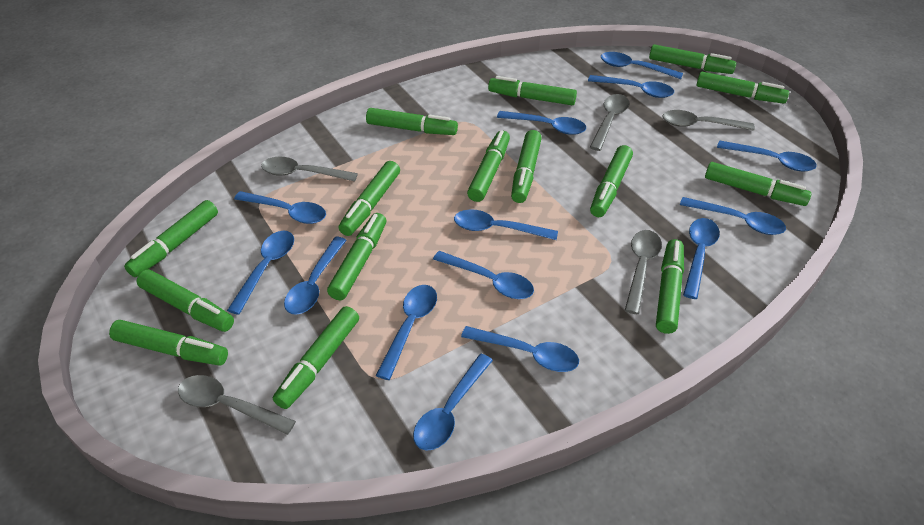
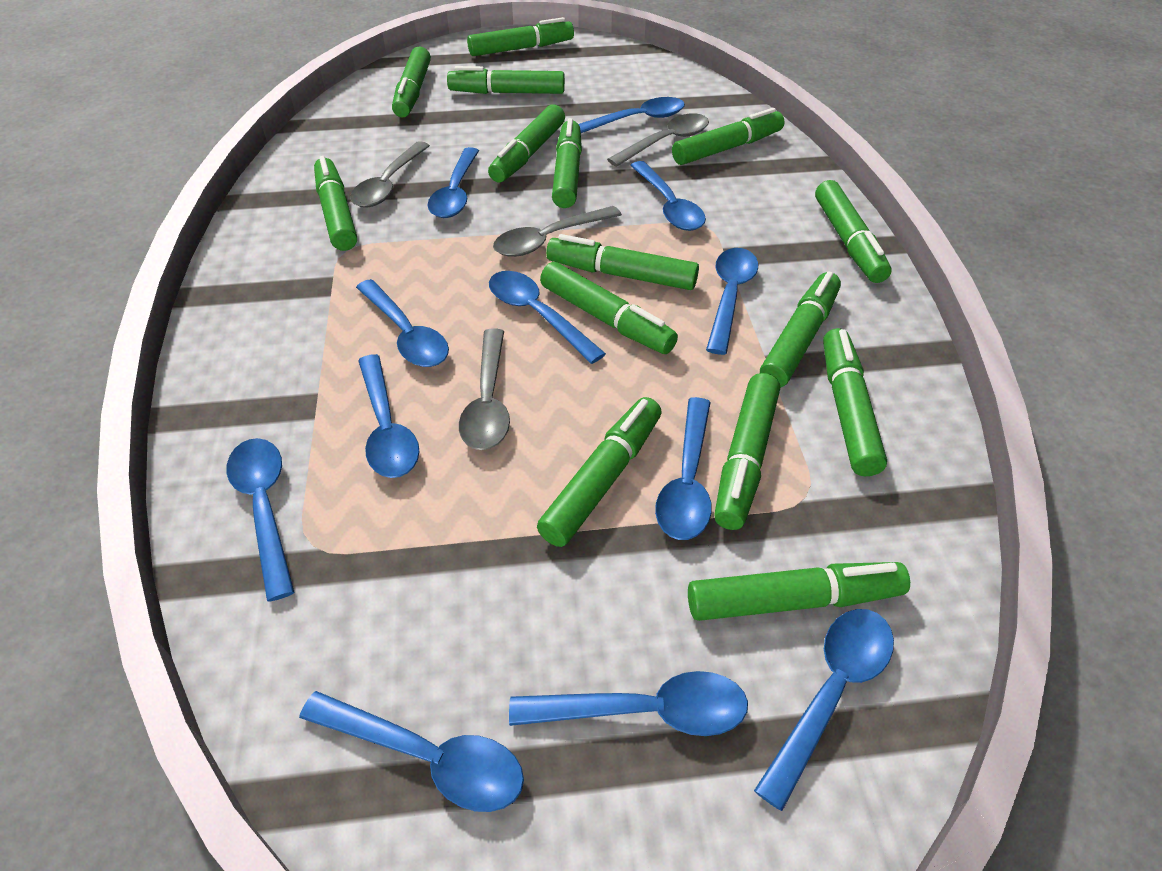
blue spoon: 14 -> 12
grey spoon: 5 -> 4

